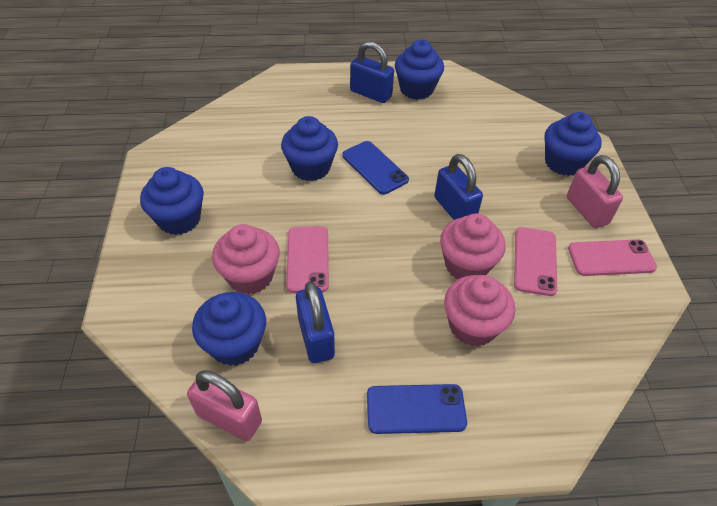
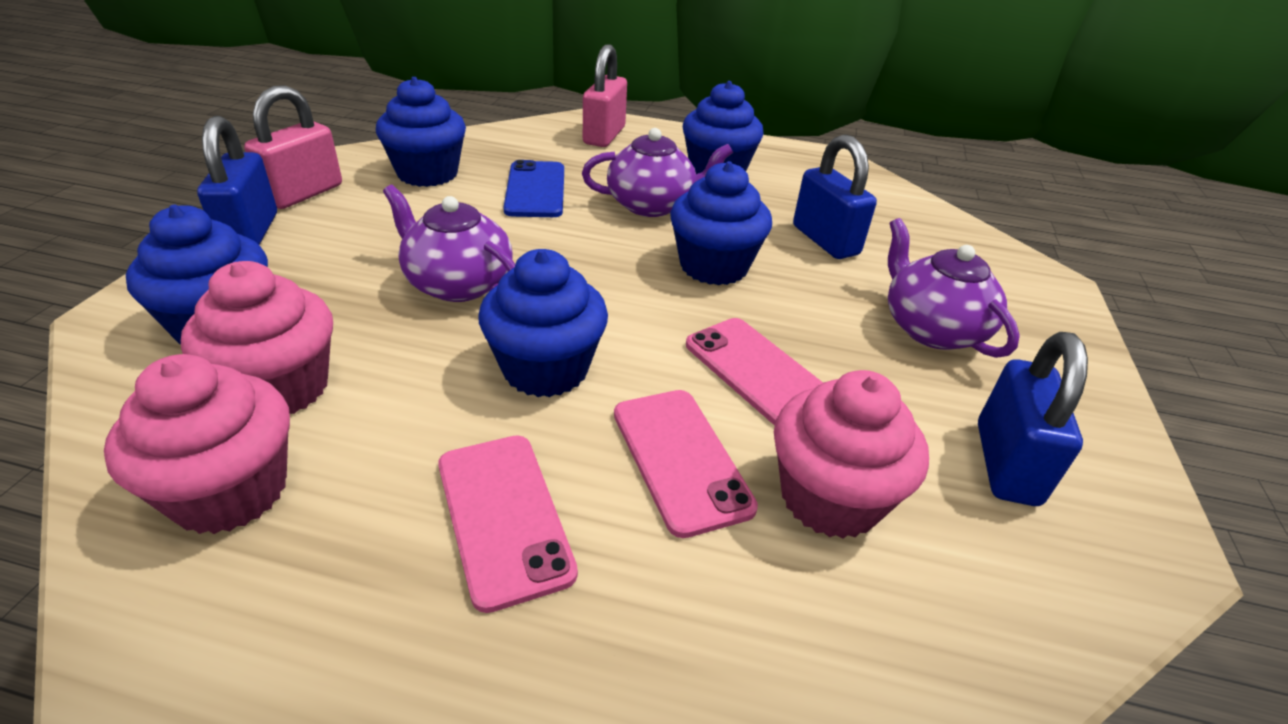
blue phone: 2 -> 1
purple teapot: 0 -> 3

